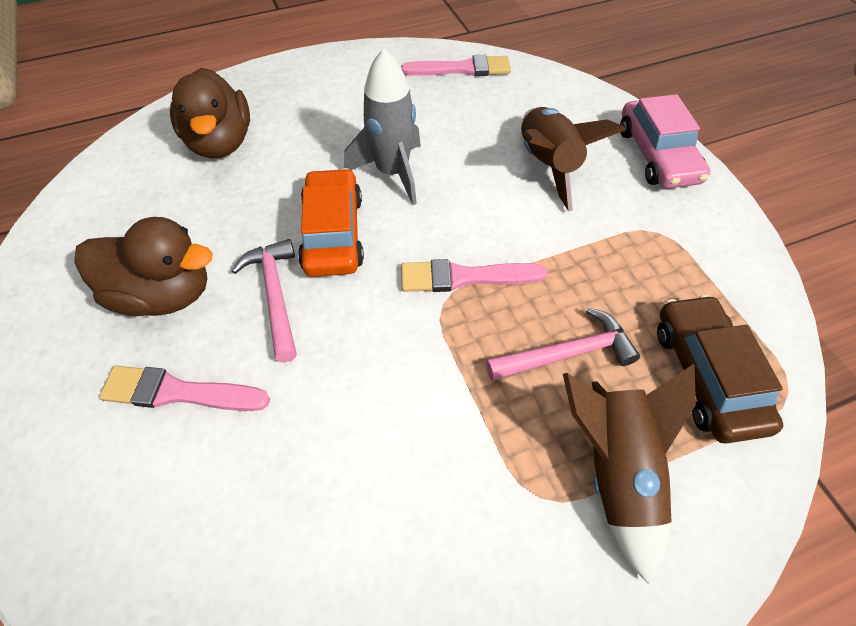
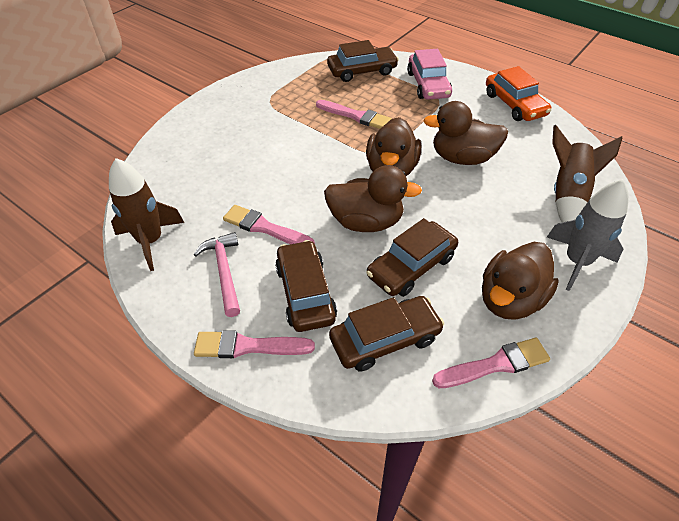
brown car: 1 -> 4
brown duck: 2 -> 4
pink brush: 3 -> 4
pink hammer: 2 -> 1

